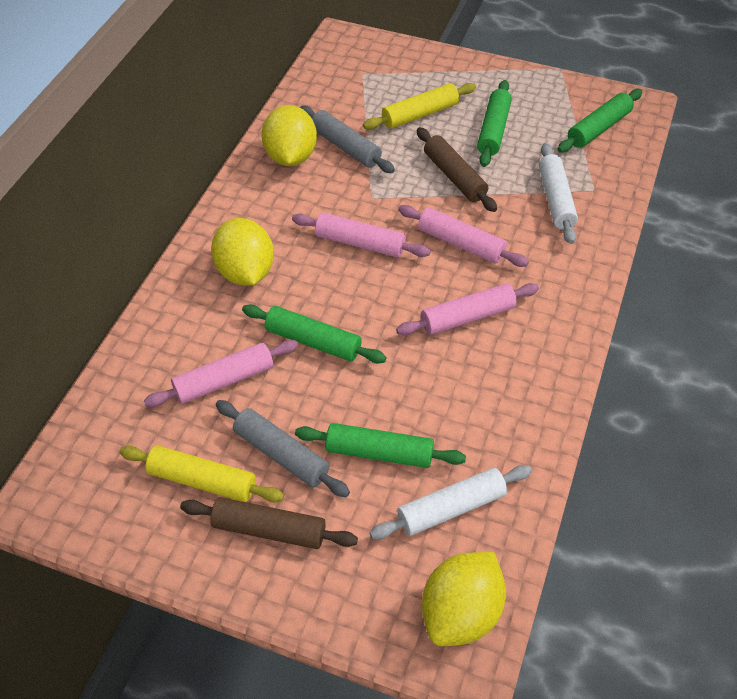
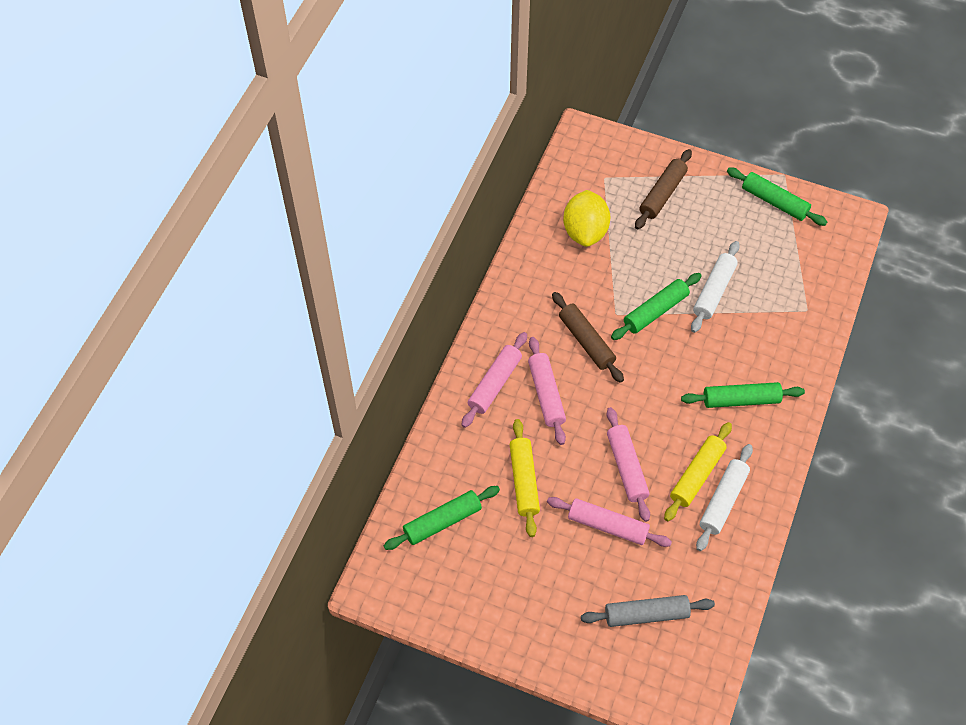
grey rolling pin: 2 -> 1
yellow lemon: 3 -> 1

